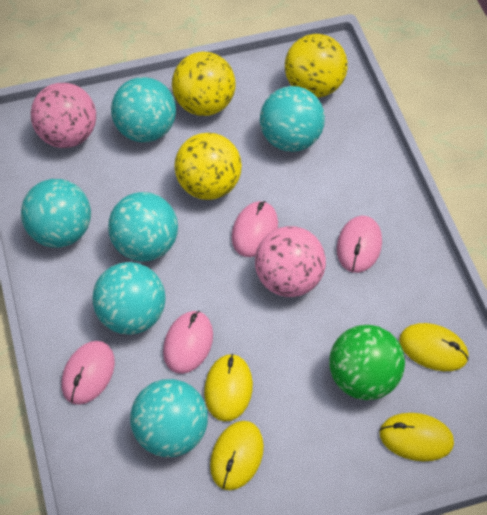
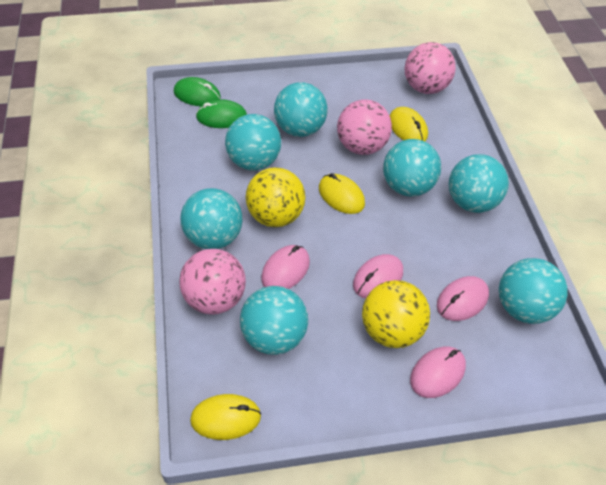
green ball: 1 -> 0
green mouse: 0 -> 2
pink ball: 2 -> 3
turquoise ball: 6 -> 7
yellow ball: 3 -> 2
yellow mouse: 4 -> 3

